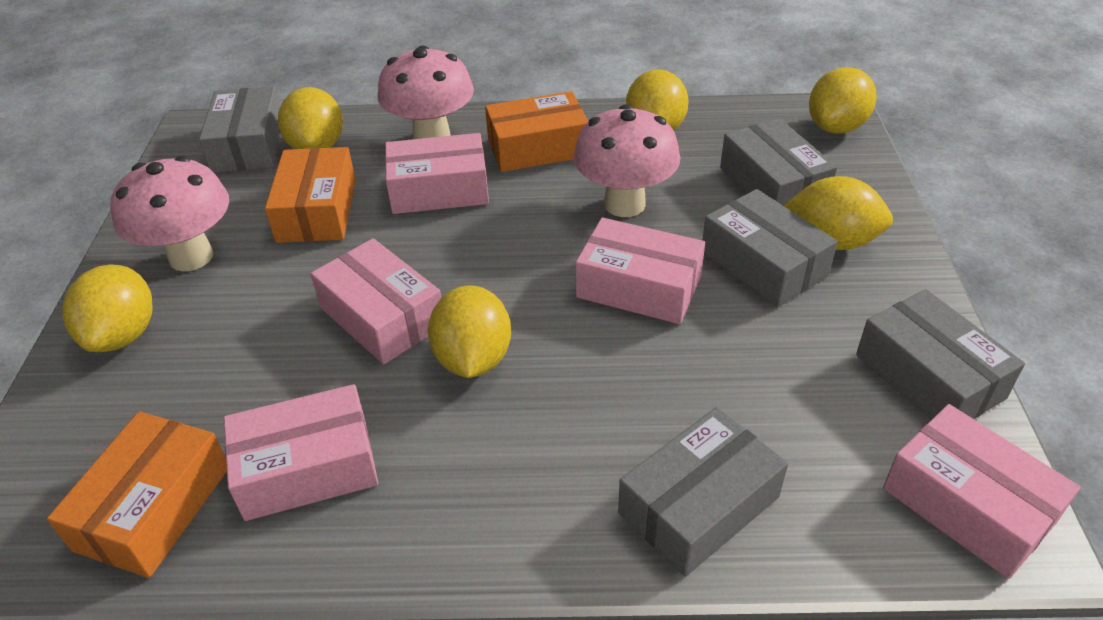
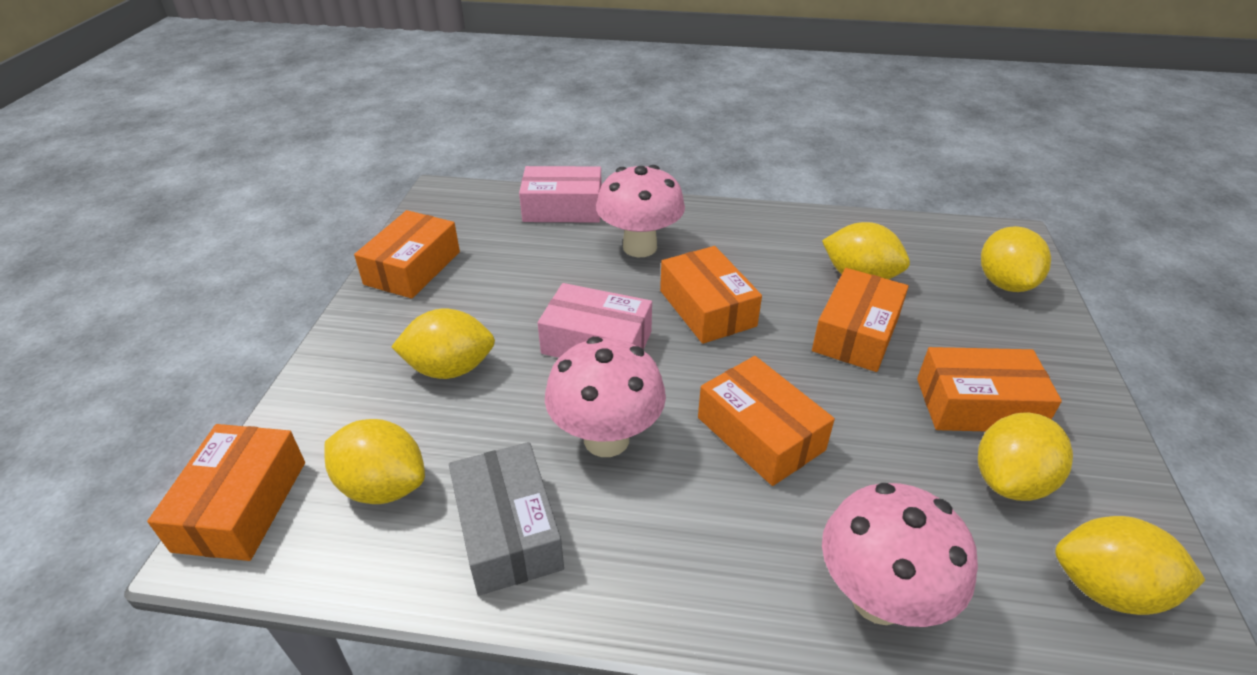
grey box: 5 -> 1
orange box: 3 -> 6
pink box: 5 -> 2

